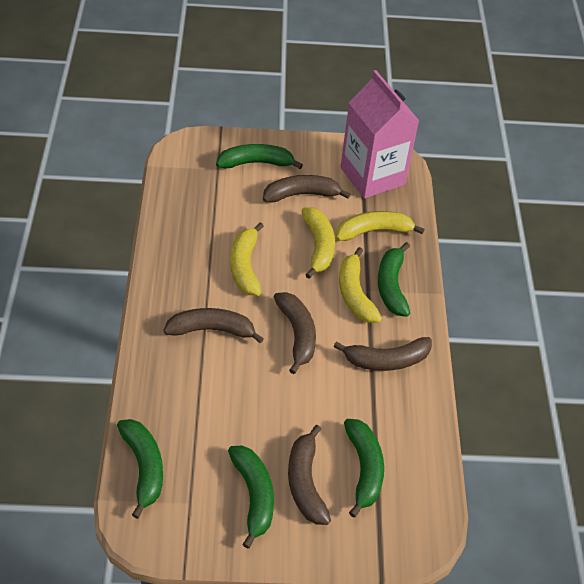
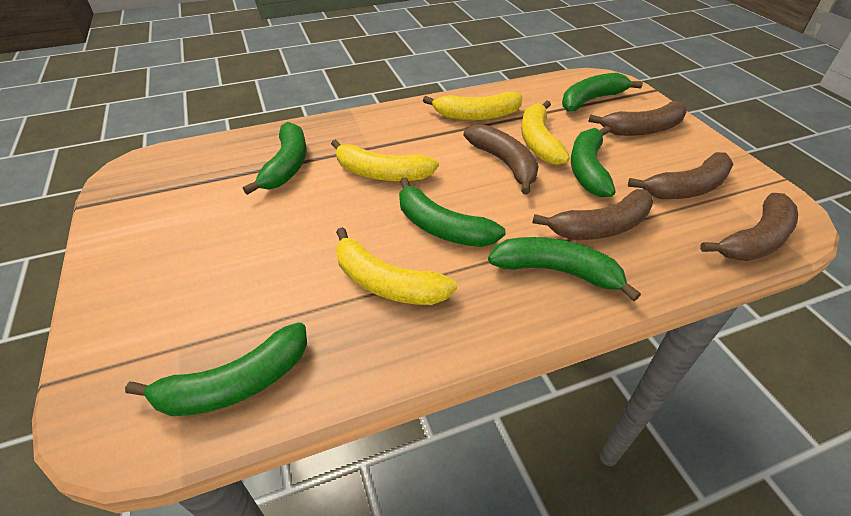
green banana: 5 -> 6
pink carton: 1 -> 0

